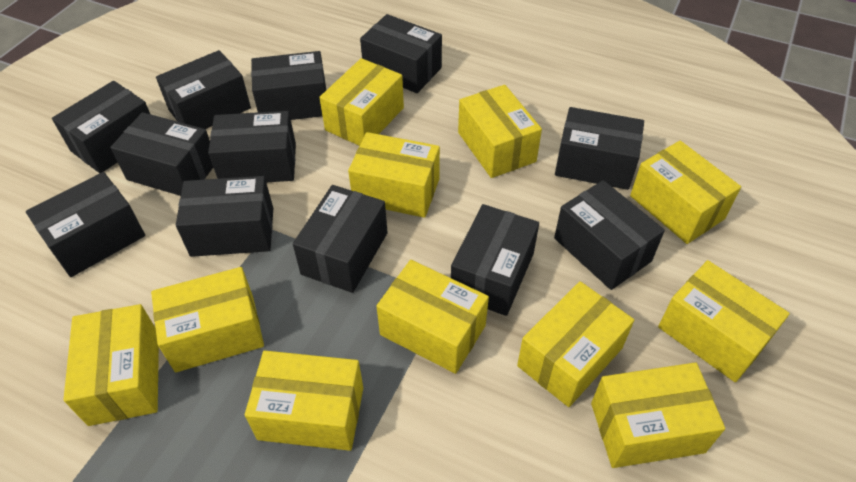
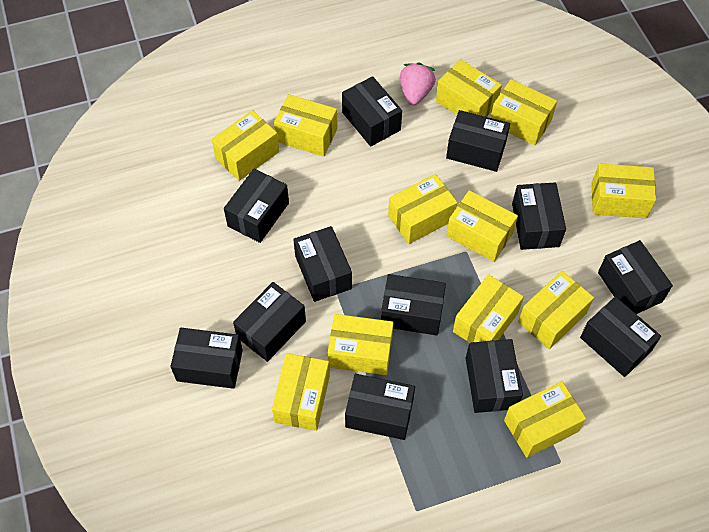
pink strawberry: 0 -> 1
yellow box: 11 -> 12

